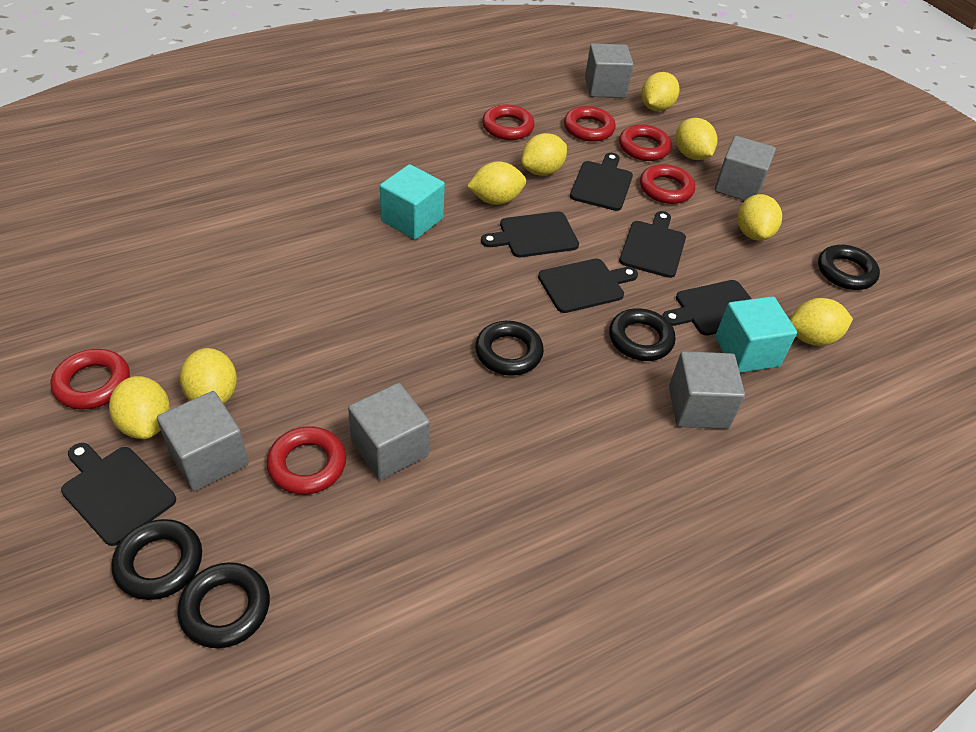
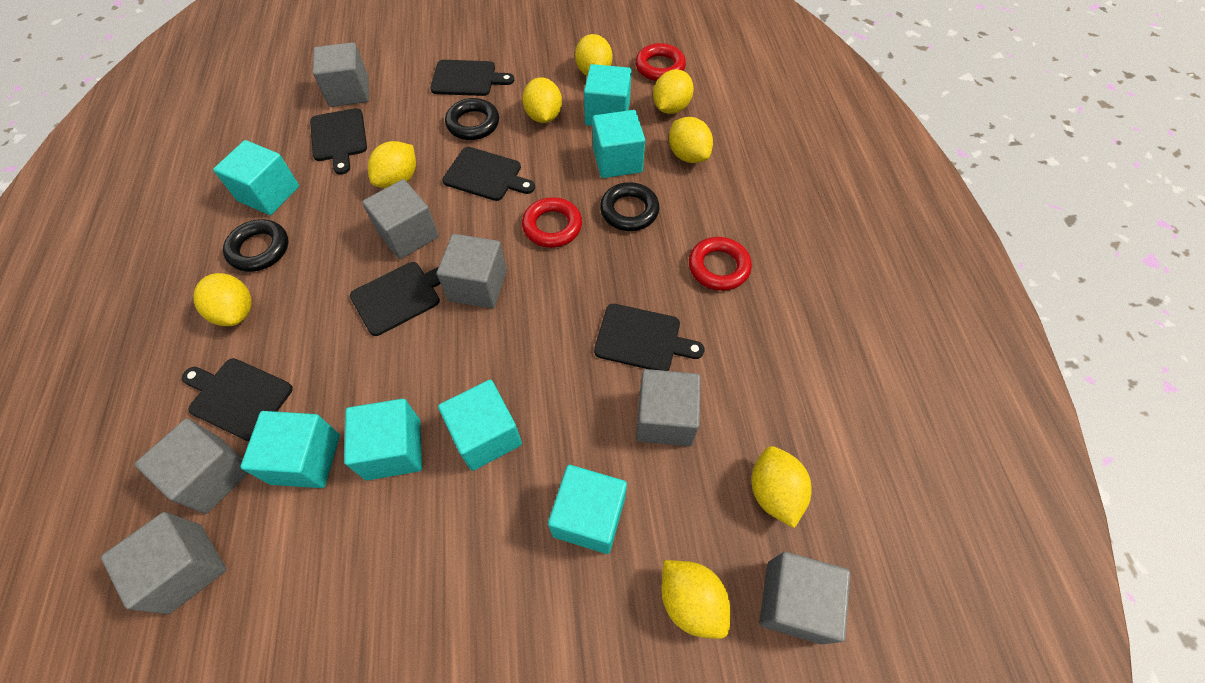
black ring: 5 -> 3
grey cube: 5 -> 7
red ring: 6 -> 3
turquoise cube: 2 -> 7

